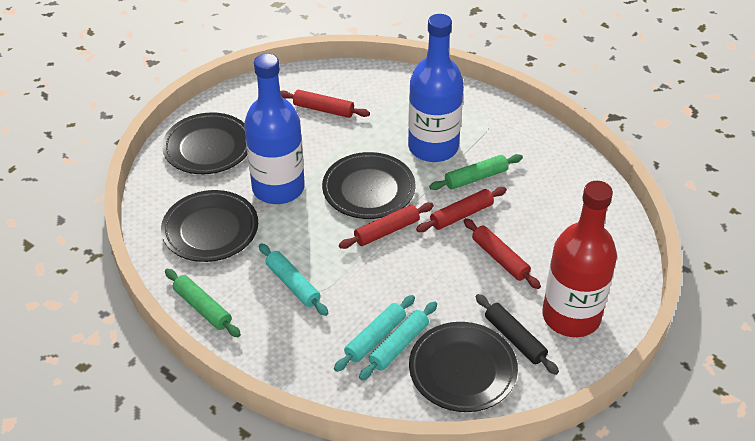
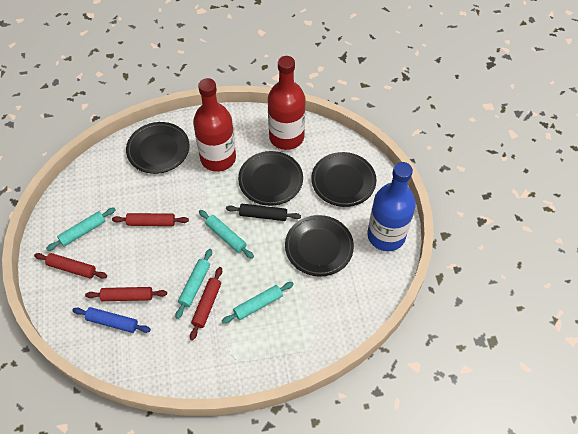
blue bottle: 2 -> 1
blue rolling pin: 0 -> 1
green rolling pin: 2 -> 0
red bottle: 1 -> 2
turquoise rolling pin: 3 -> 4

